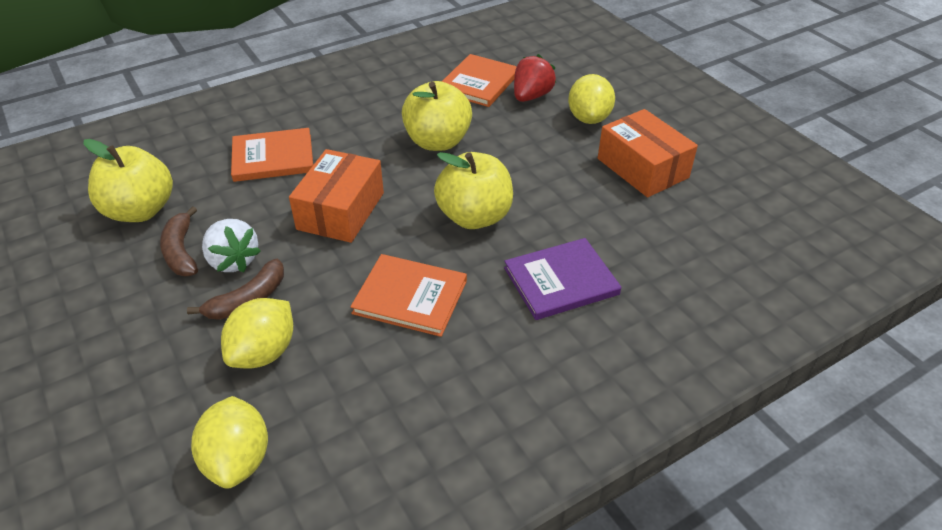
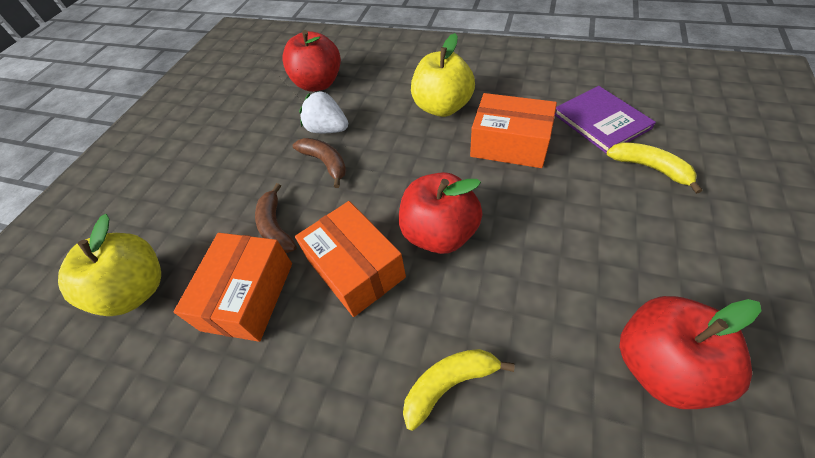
orange book: 3 -> 0
orange box: 2 -> 3
red apple: 0 -> 3
red strawberry: 1 -> 0
yellow apple: 3 -> 2
yellow banana: 0 -> 2
yellow lemon: 3 -> 0

